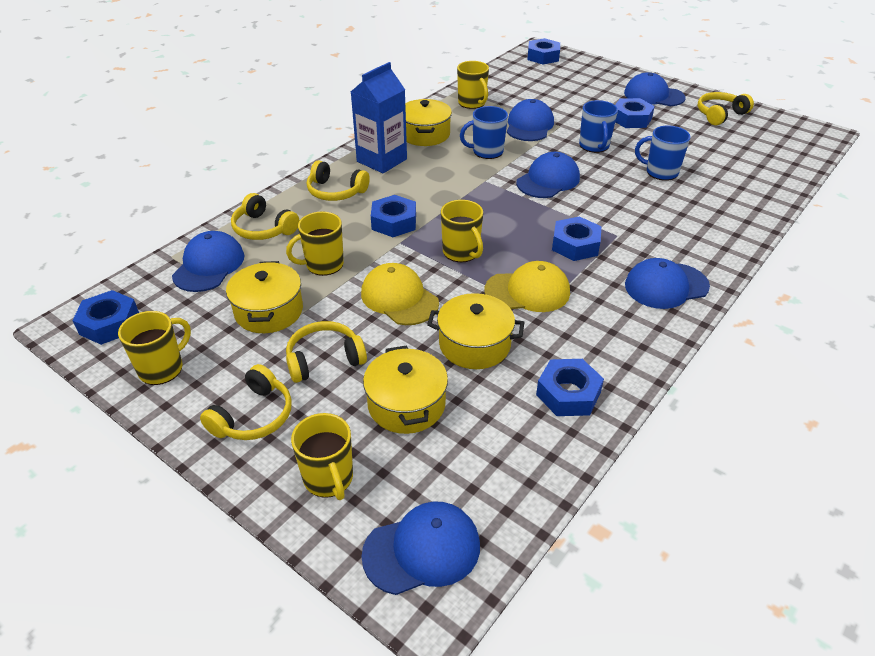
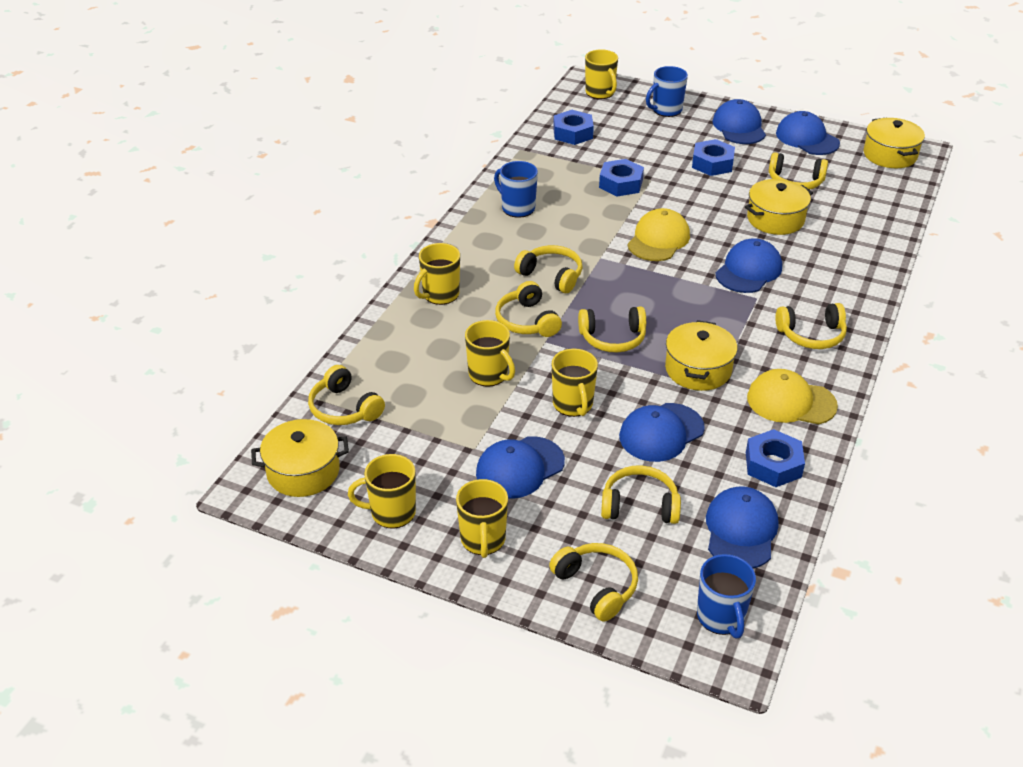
blue carton: 1 -> 0
blue nut: 6 -> 4
yellow headphones: 5 -> 8
yellow mug: 5 -> 6

